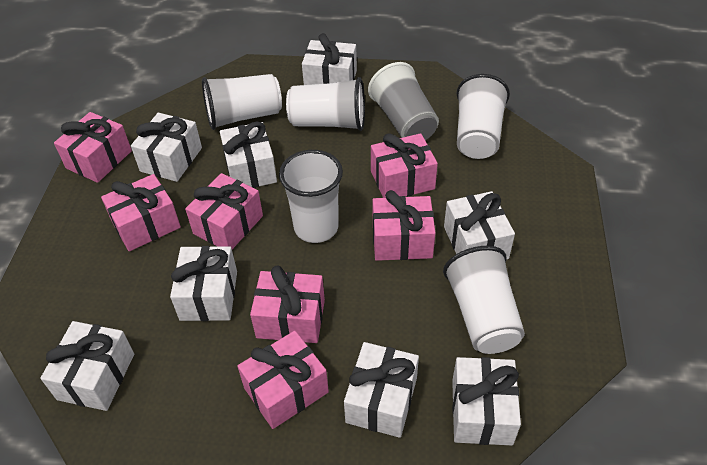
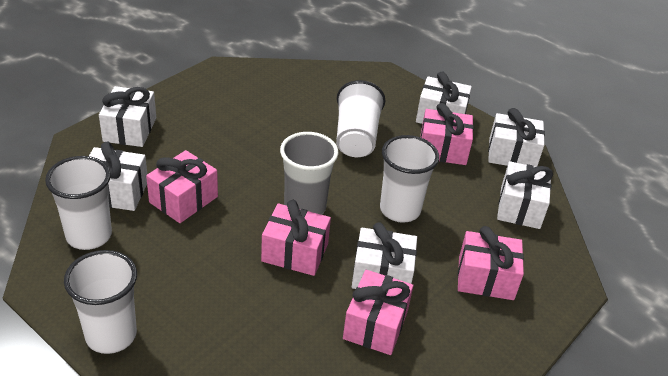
pink gift: 7 -> 5
white cup: 5 -> 4
white gift: 8 -> 6

